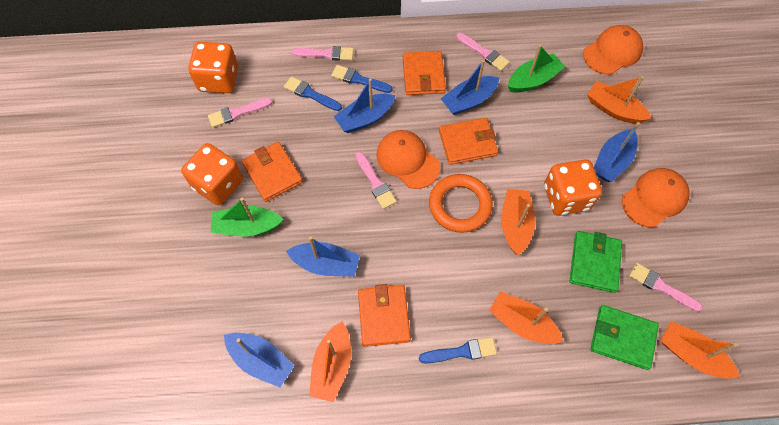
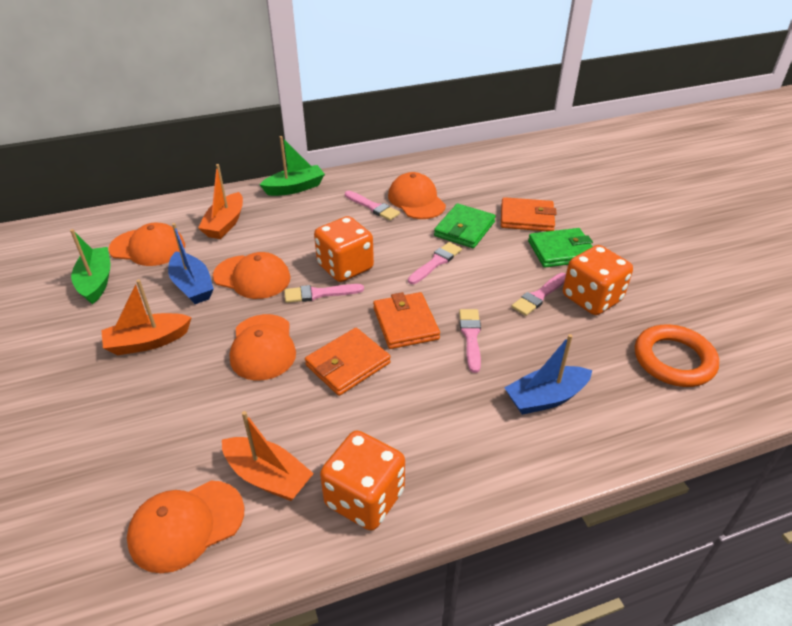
blue boat: 5 -> 2
blue brush: 3 -> 0
orange boat: 5 -> 3
orange cap: 3 -> 5
orange wallet: 4 -> 3

